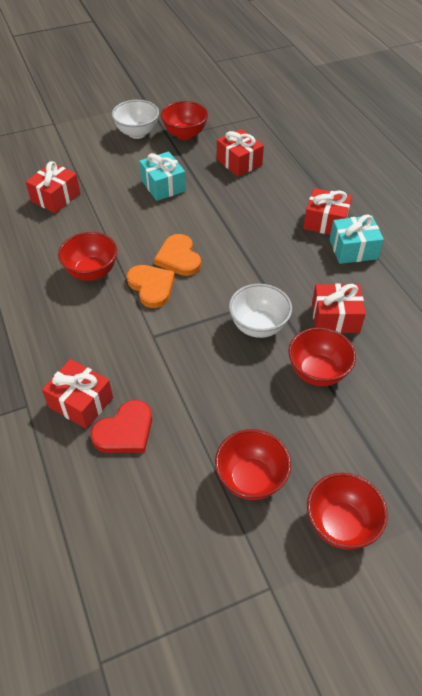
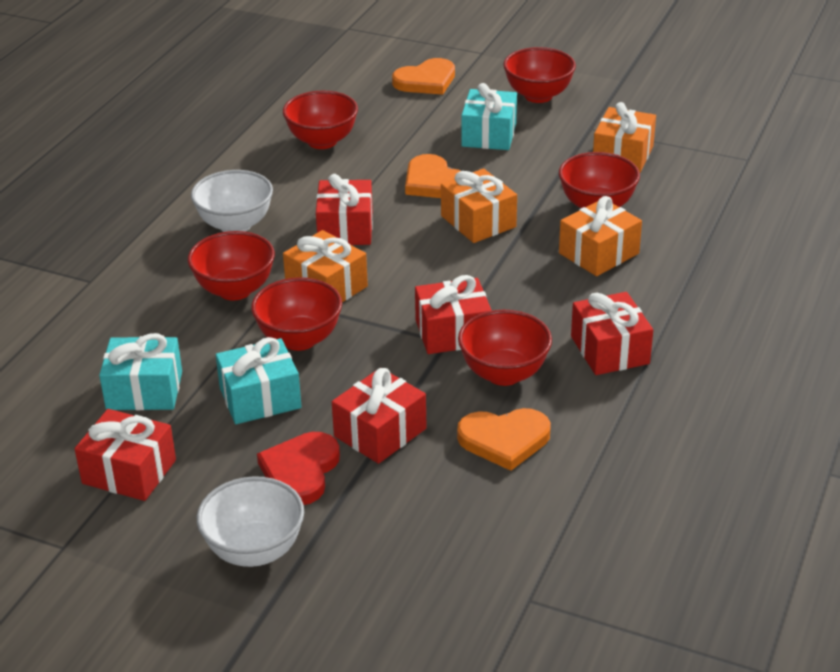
orange gift: 0 -> 4
orange heart: 2 -> 3
red bowl: 5 -> 6
turquoise gift: 2 -> 3

